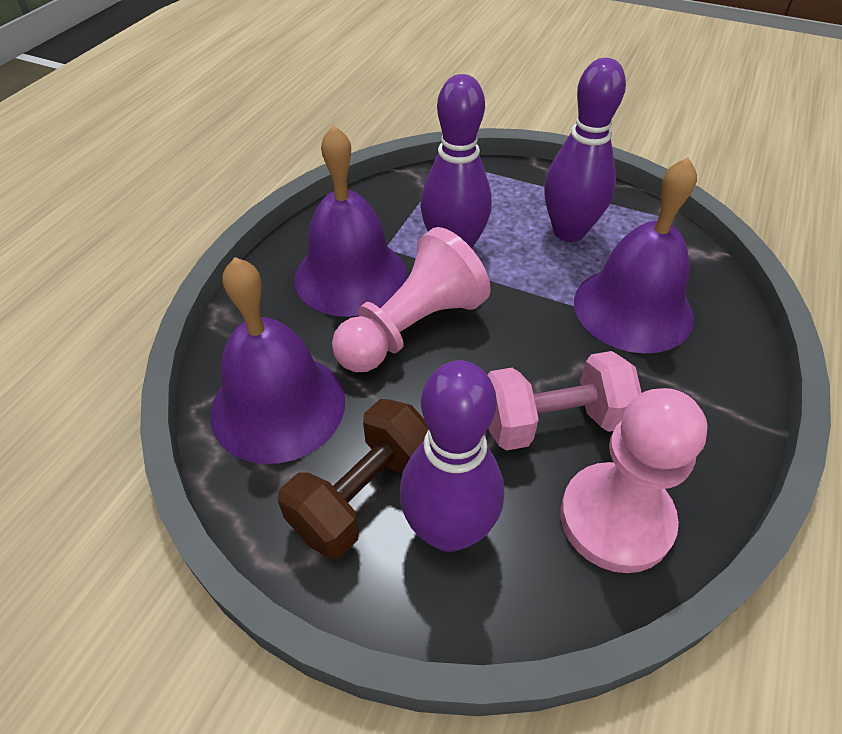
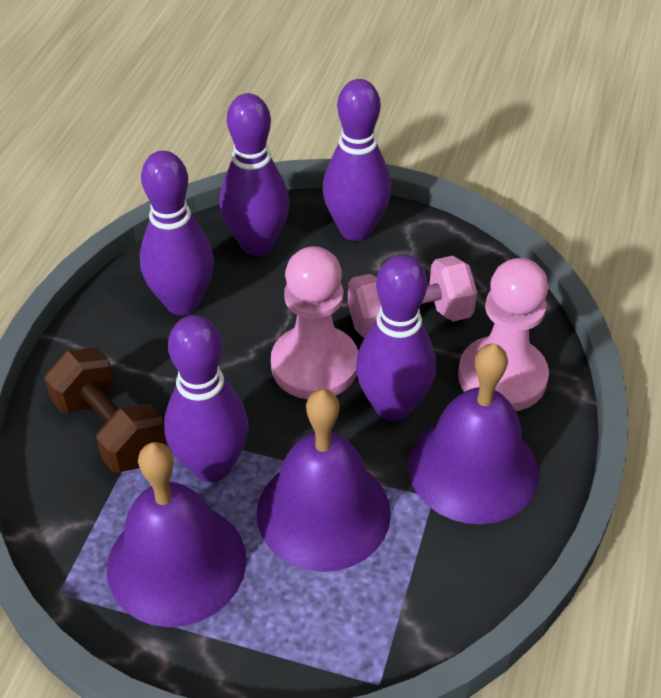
purple bowling pin: 3 -> 5

